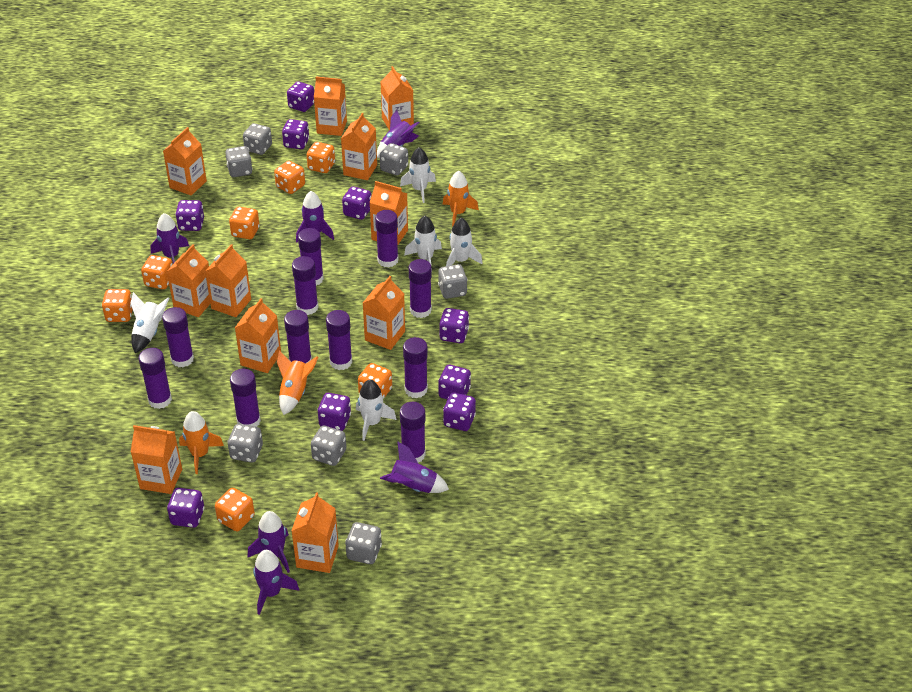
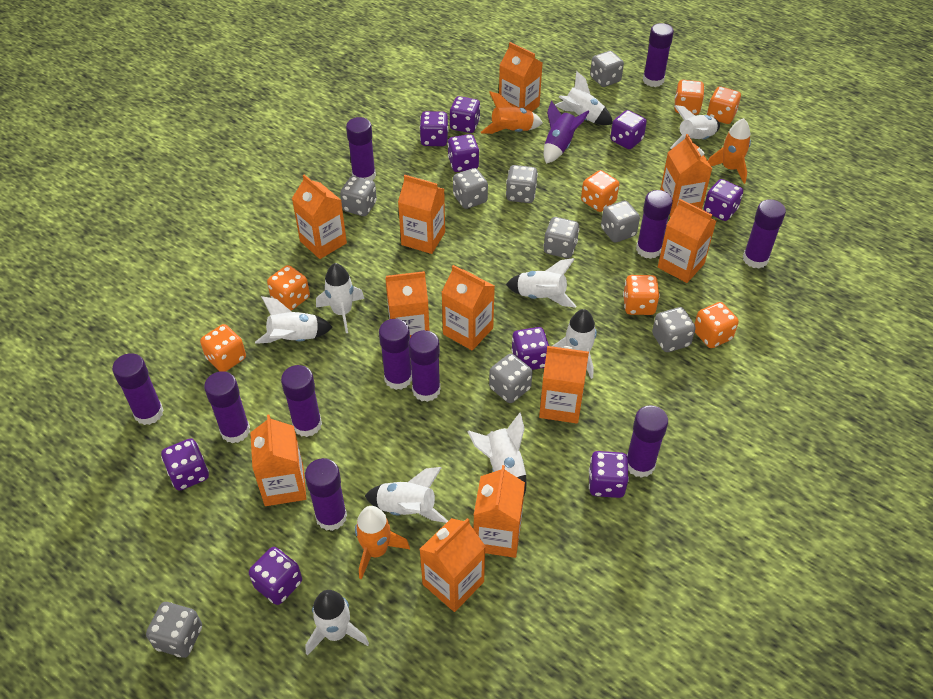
grey dice: 7 -> 9
purple rocket: 6 -> 1
white rocket: 5 -> 9

